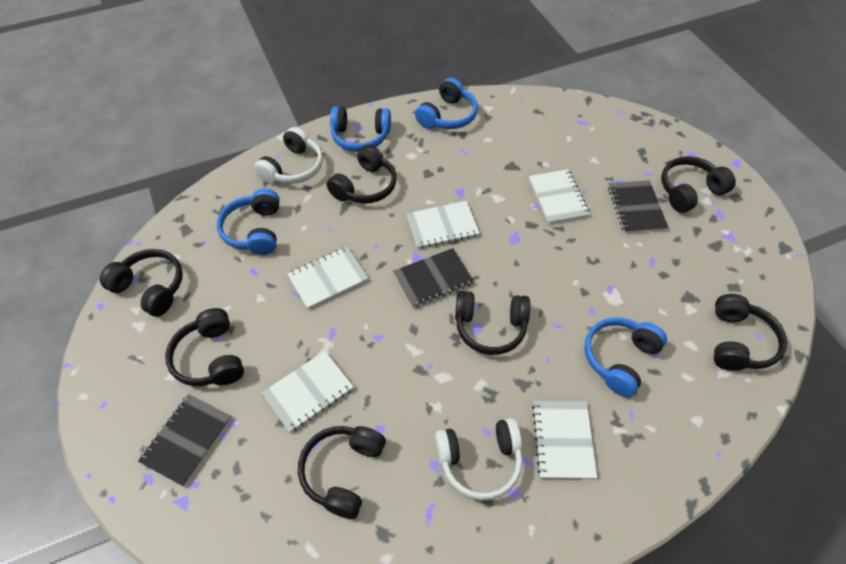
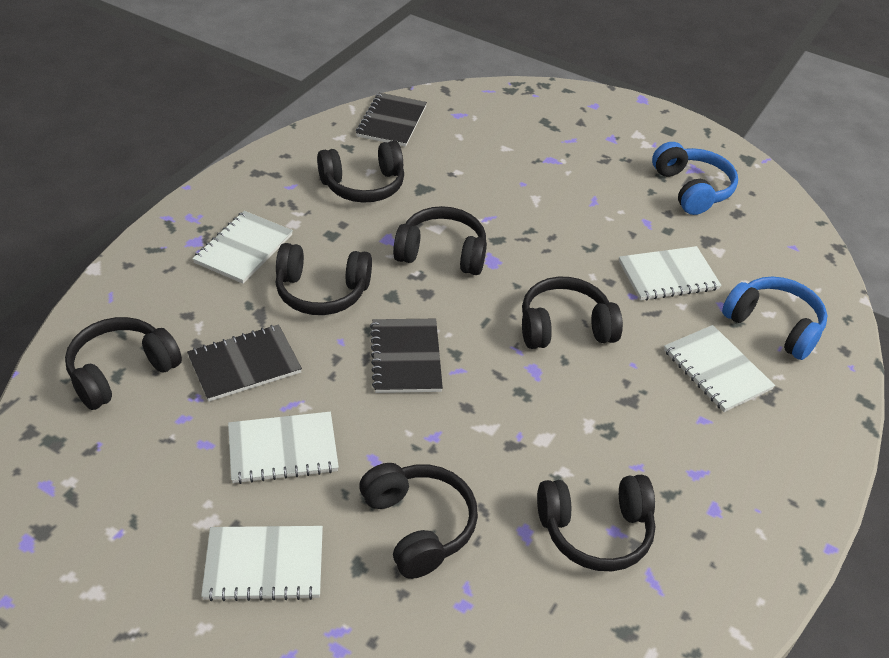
blue headphones: 4 -> 2
white headphones: 2 -> 0

